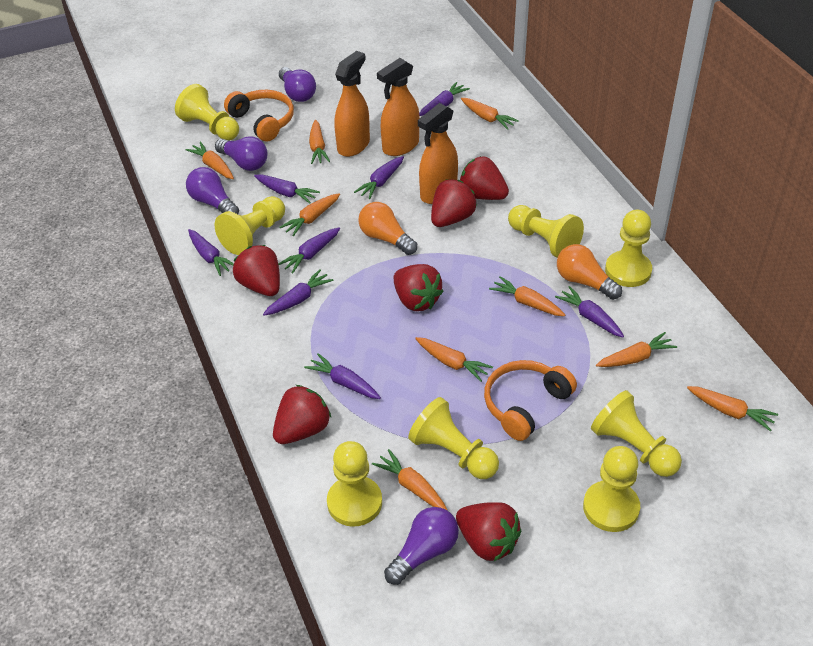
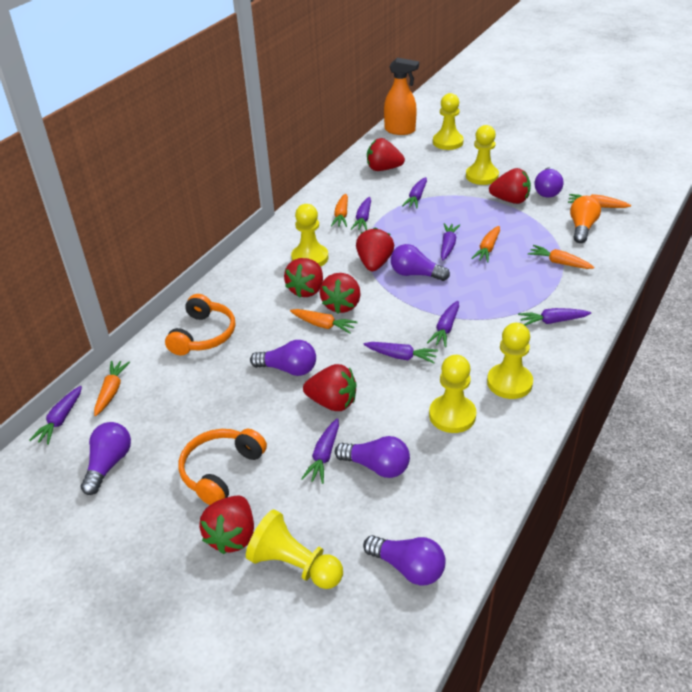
orange carrot: 9 -> 6
orange light bulb: 2 -> 1
orange spray bottle: 3 -> 1
purple light bulb: 4 -> 6
red strawberry: 6 -> 7
yellow pawn: 8 -> 6

